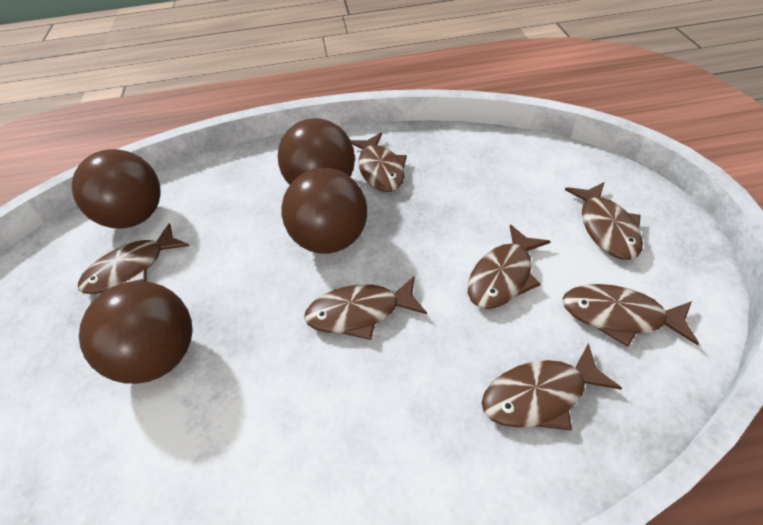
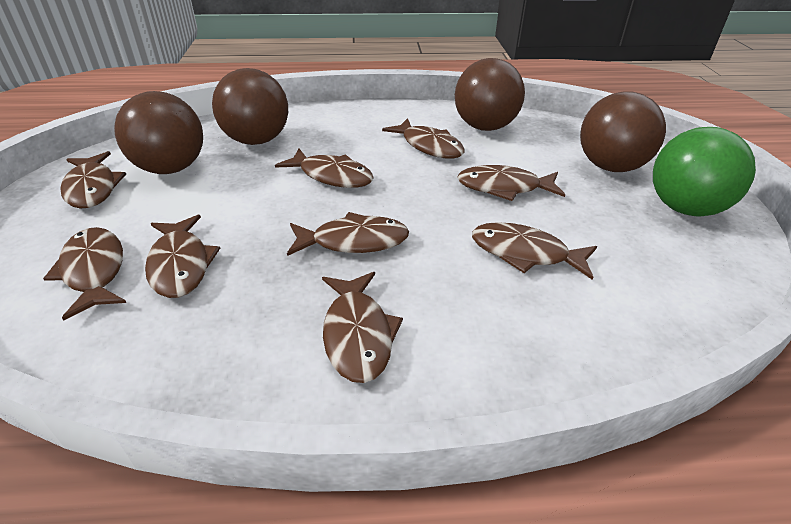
brown fish: 7 -> 9
green ball: 0 -> 1

